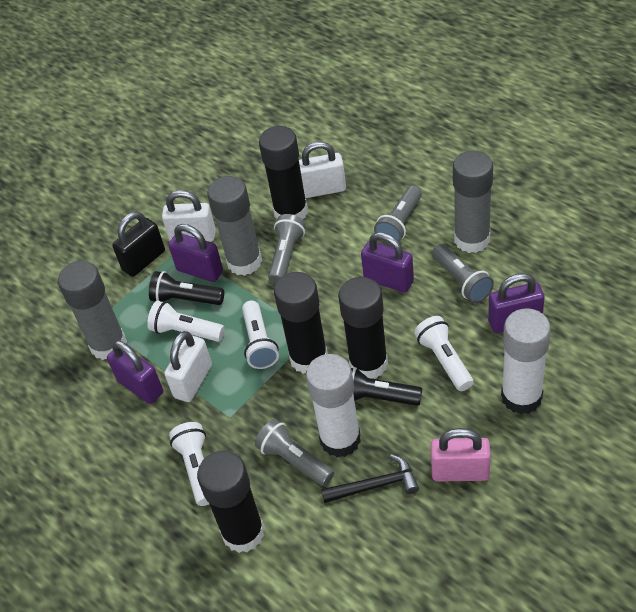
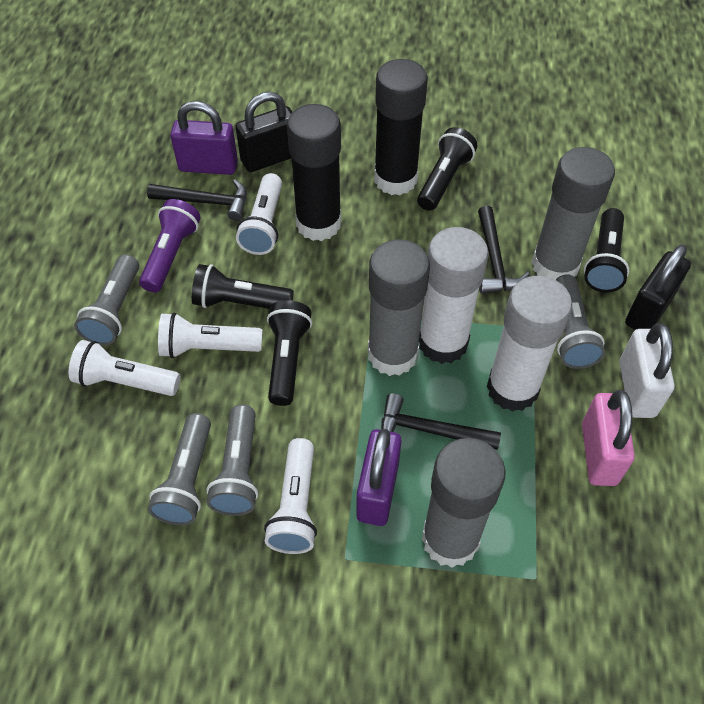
black flashlight: 2 -> 4
black glue stick: 4 -> 2
black hammer: 1 -> 3
black padlock: 1 -> 2
purple flashlight: 0 -> 1
purple padlock: 4 -> 2
white padlock: 3 -> 1

